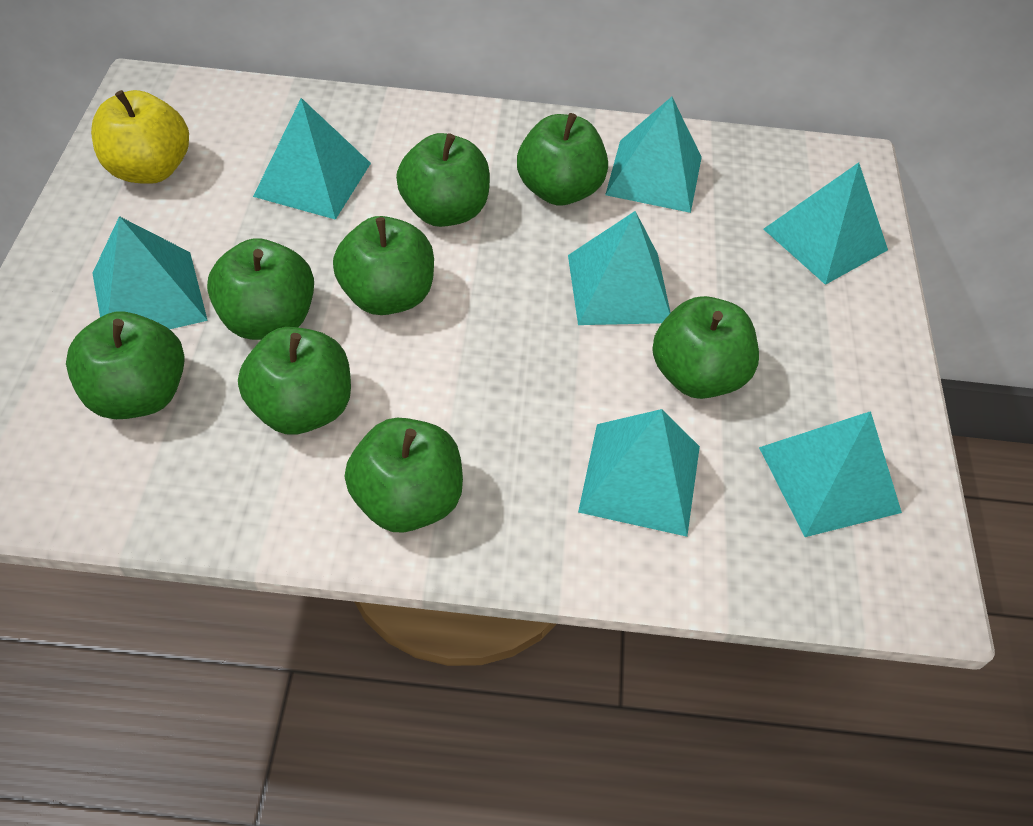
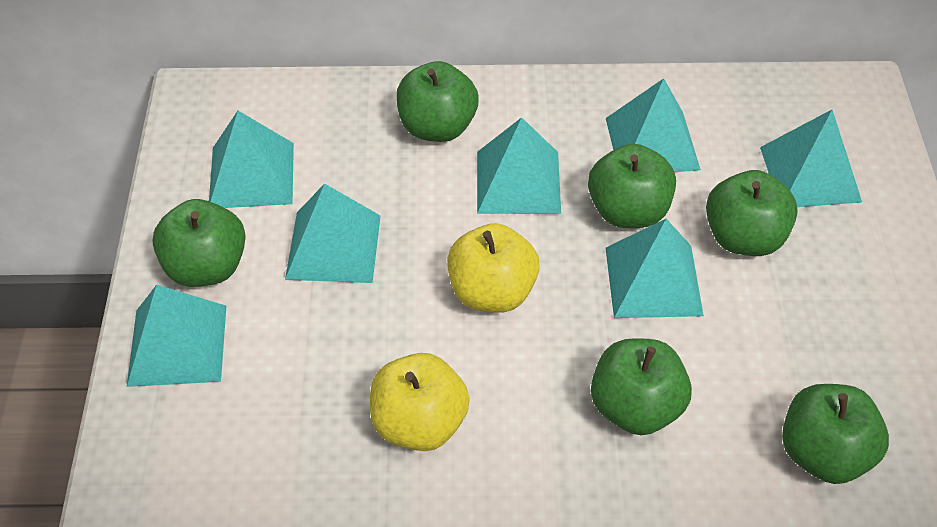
green apple: 8 -> 6
yellow apple: 1 -> 2

